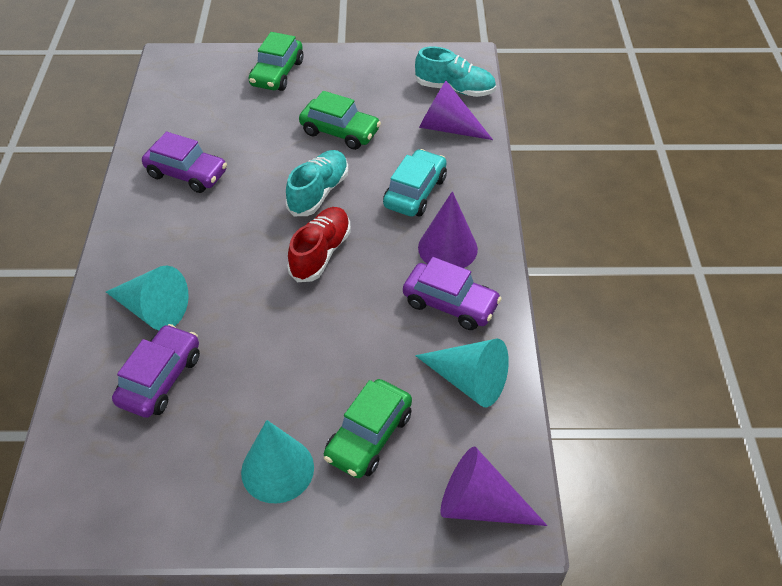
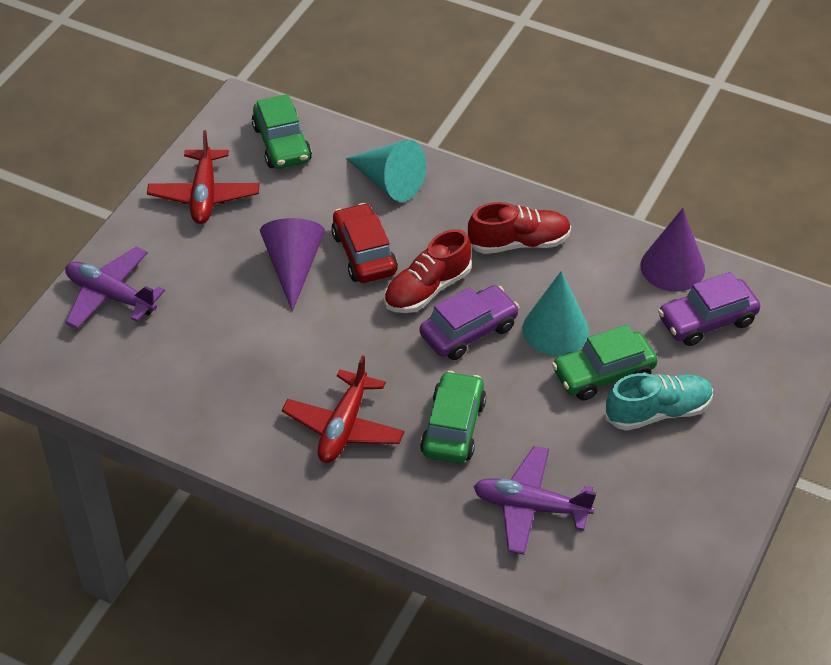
purple car: 3 -> 2
purple cone: 3 -> 2
purple plane: 0 -> 2
red car: 0 -> 1
red plane: 0 -> 2
red shoe: 1 -> 2
turquoise car: 1 -> 0
turquoise cone: 3 -> 2
turquoise shoe: 2 -> 1

